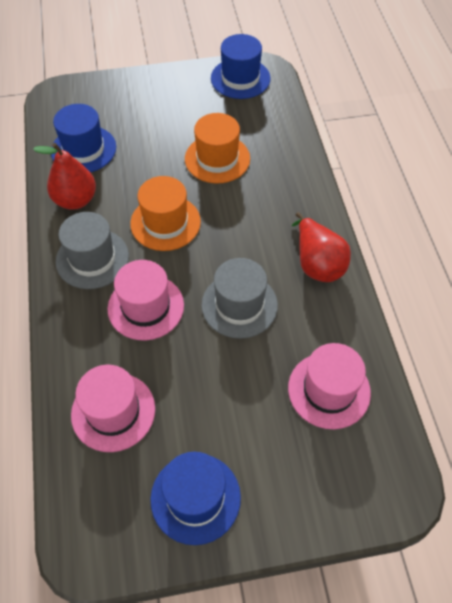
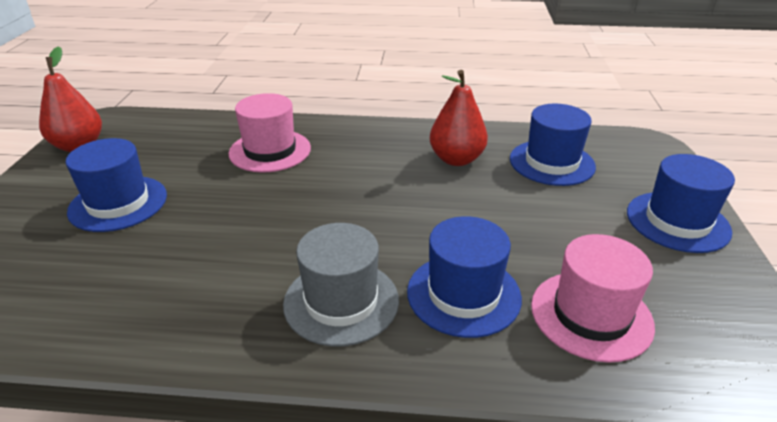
blue hat: 3 -> 4
grey hat: 2 -> 1
orange hat: 2 -> 0
pink hat: 3 -> 2

